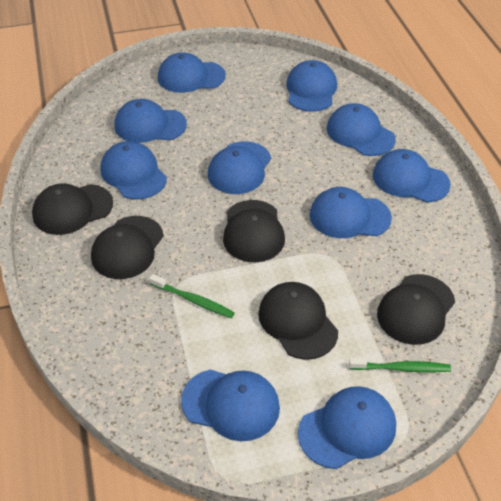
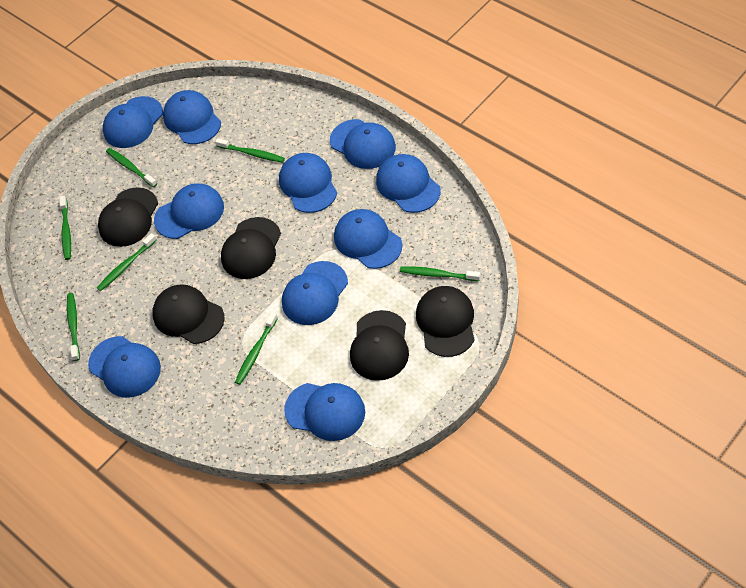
green toothbrush: 2 -> 7

